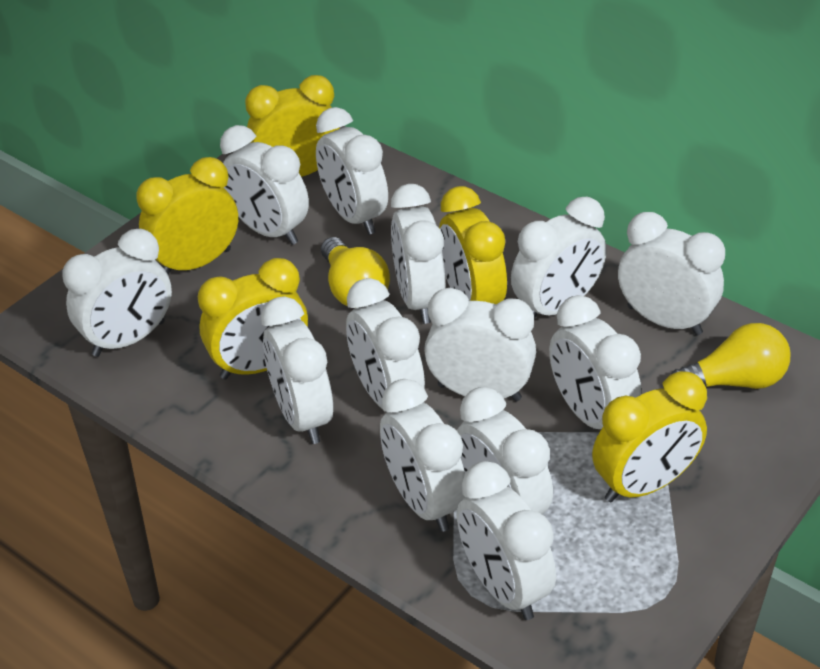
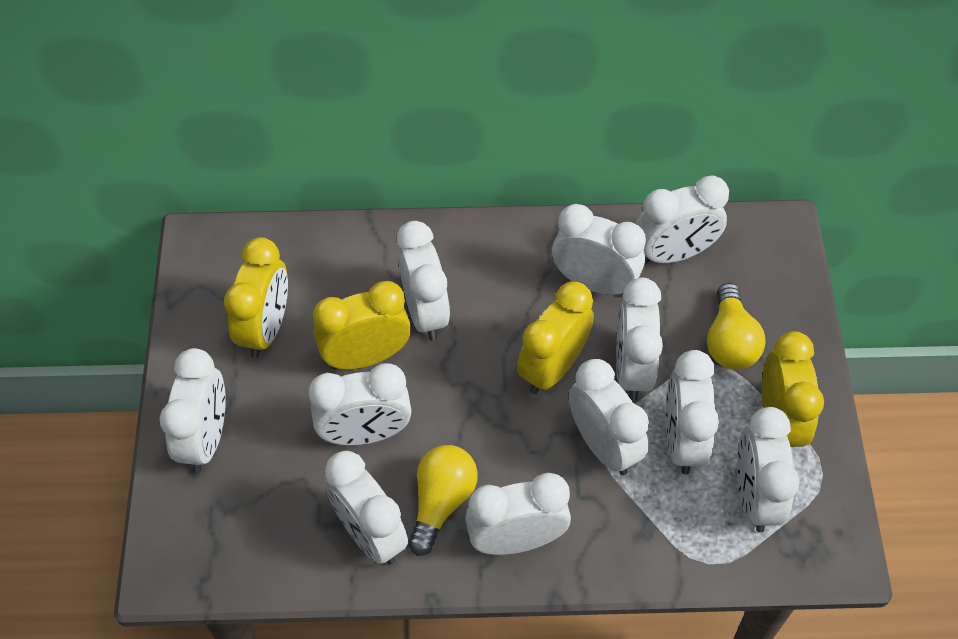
white clock: 13 -> 11
yellow clock: 5 -> 4

